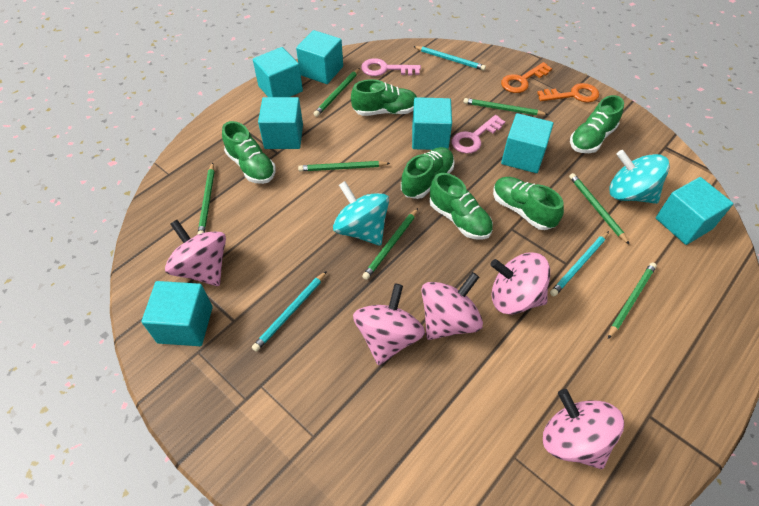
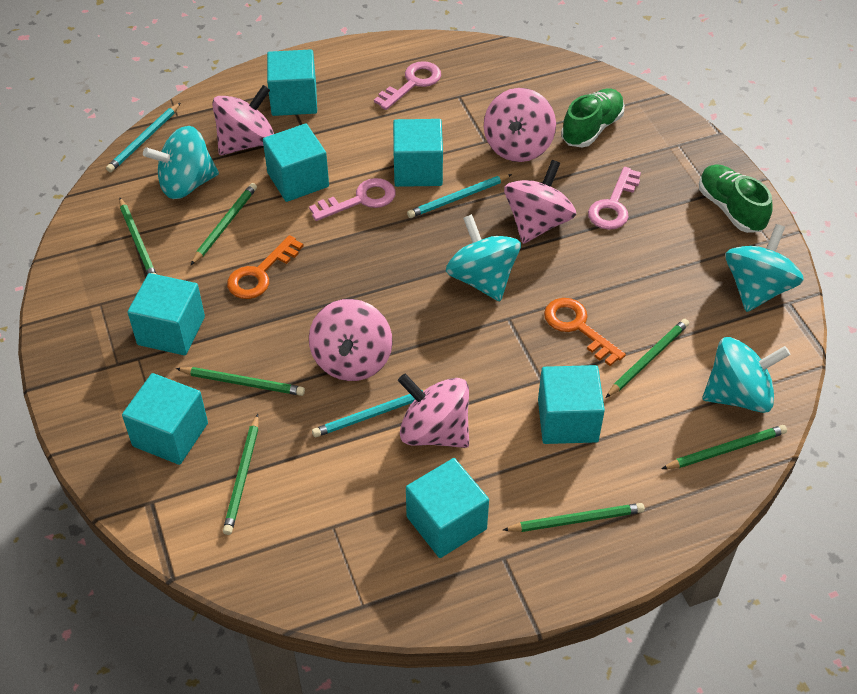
green shoe: 6 -> 2
pink key: 2 -> 3
turquoise spinning top: 2 -> 4

